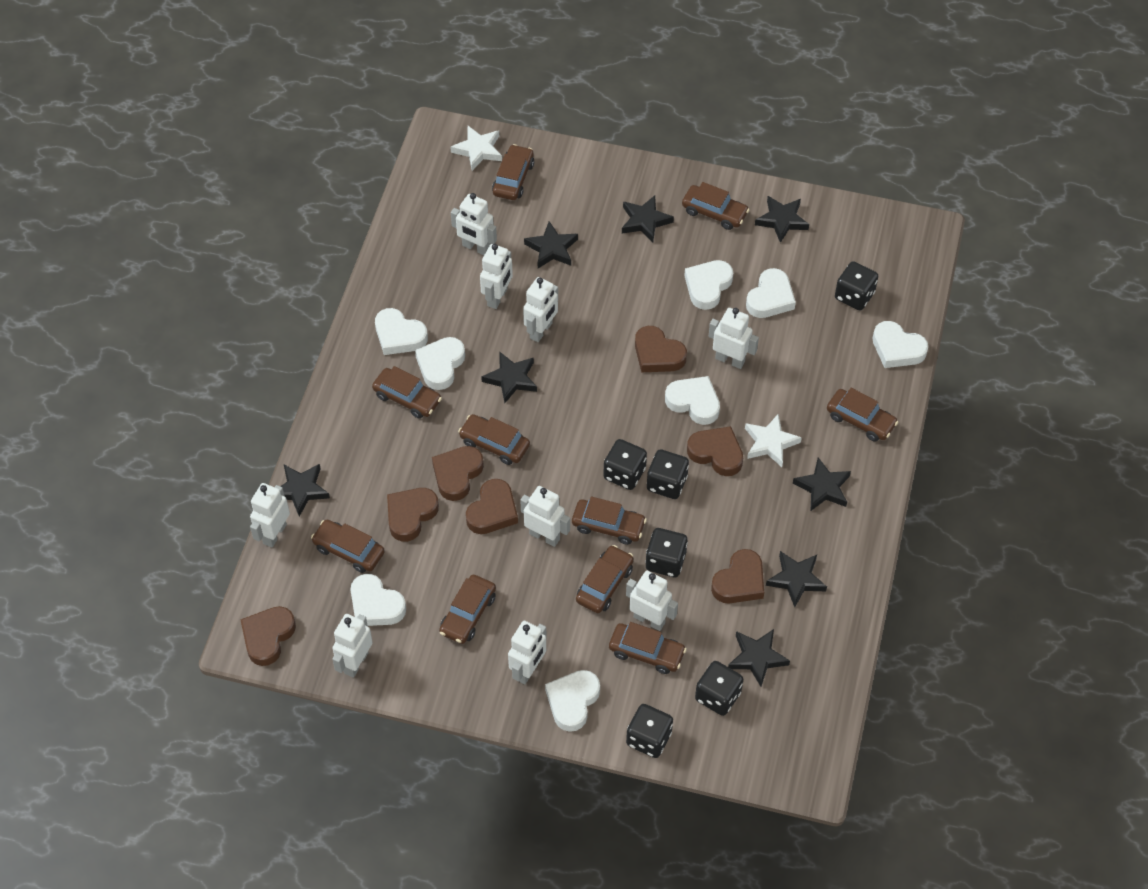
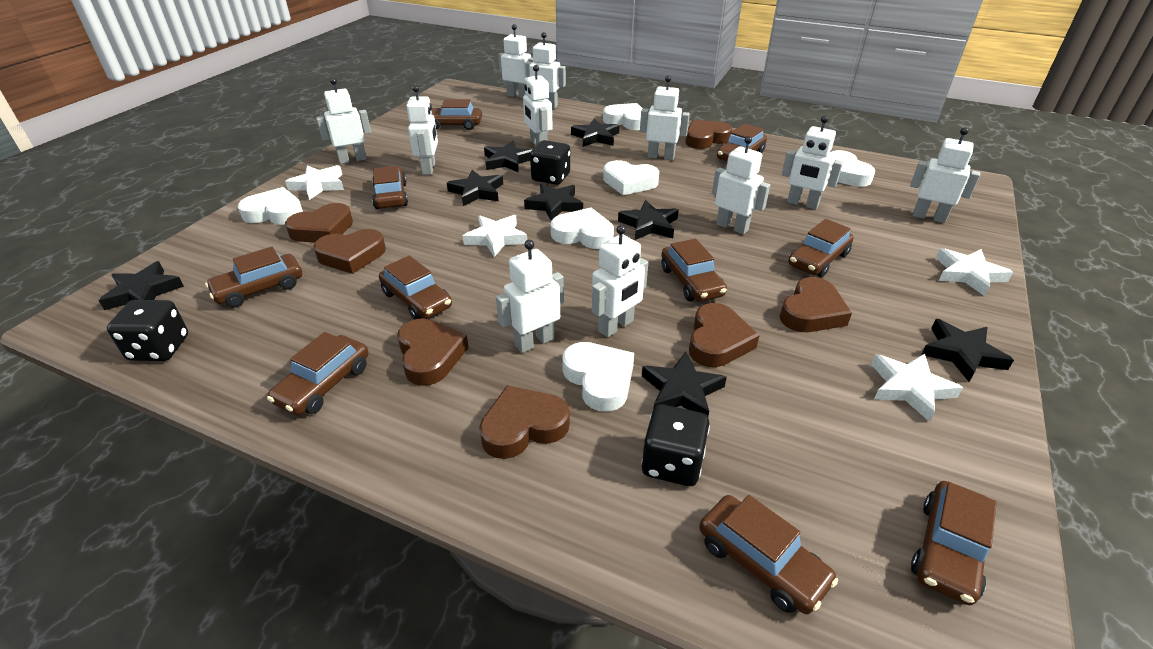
black dice: 6 -> 3
white heart: 8 -> 6
white robot: 9 -> 11
white star: 2 -> 4

